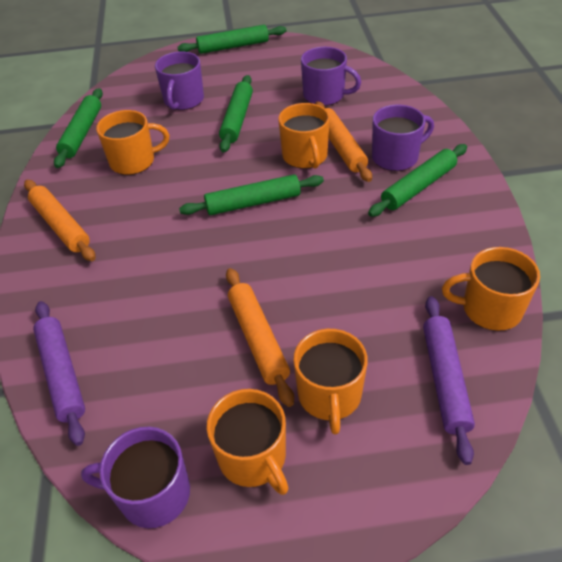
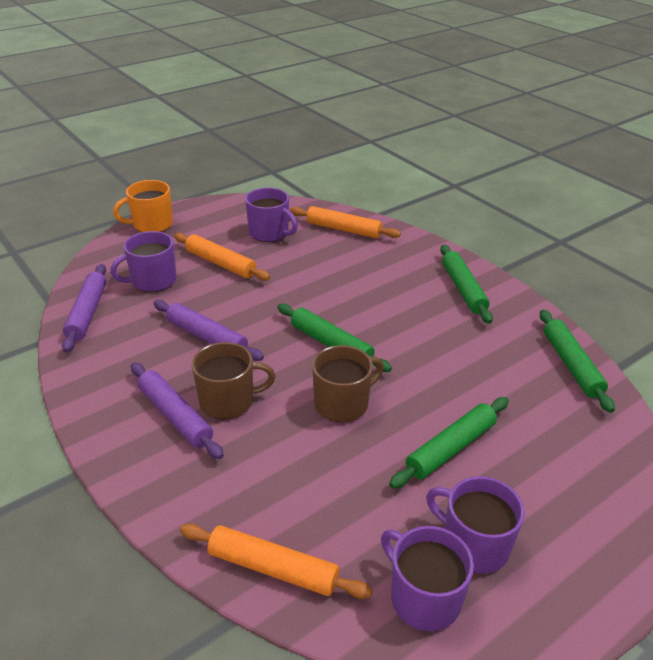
brown mug: 0 -> 2
green rolling pin: 5 -> 4
orange mug: 5 -> 1
purple rolling pin: 2 -> 3

